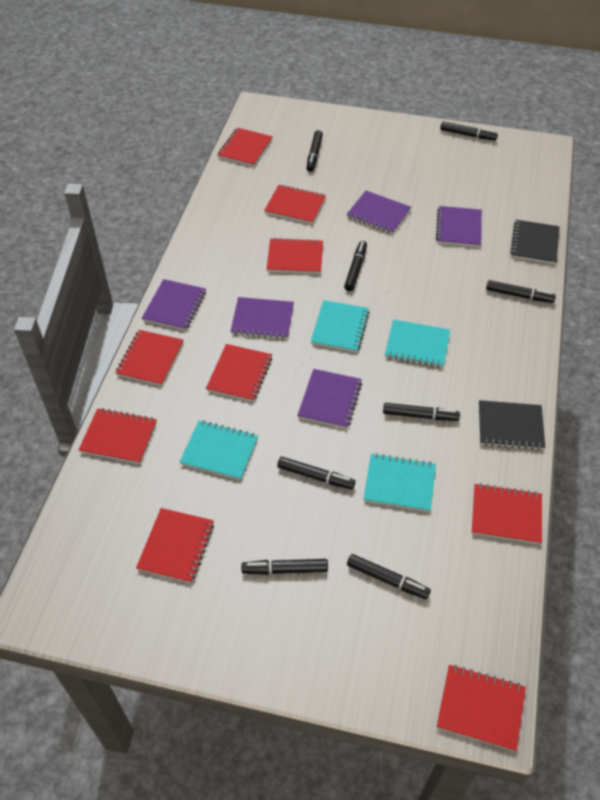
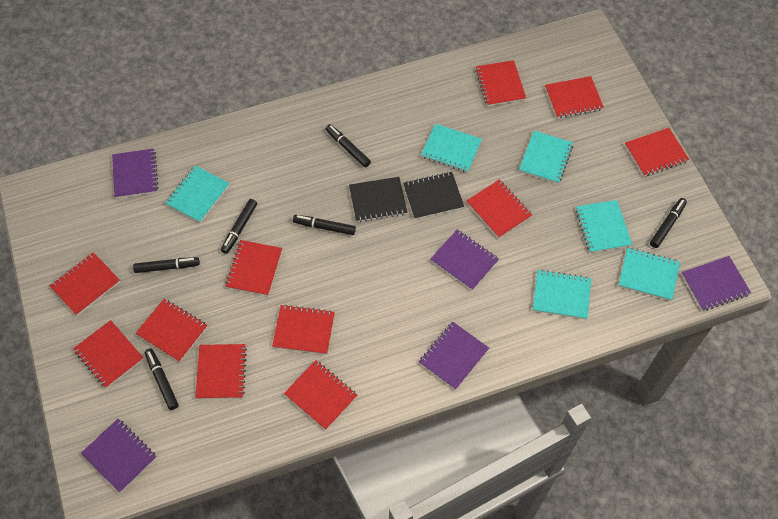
black marker: 8 -> 6
red notebook: 9 -> 11
turquoise notebook: 4 -> 6

